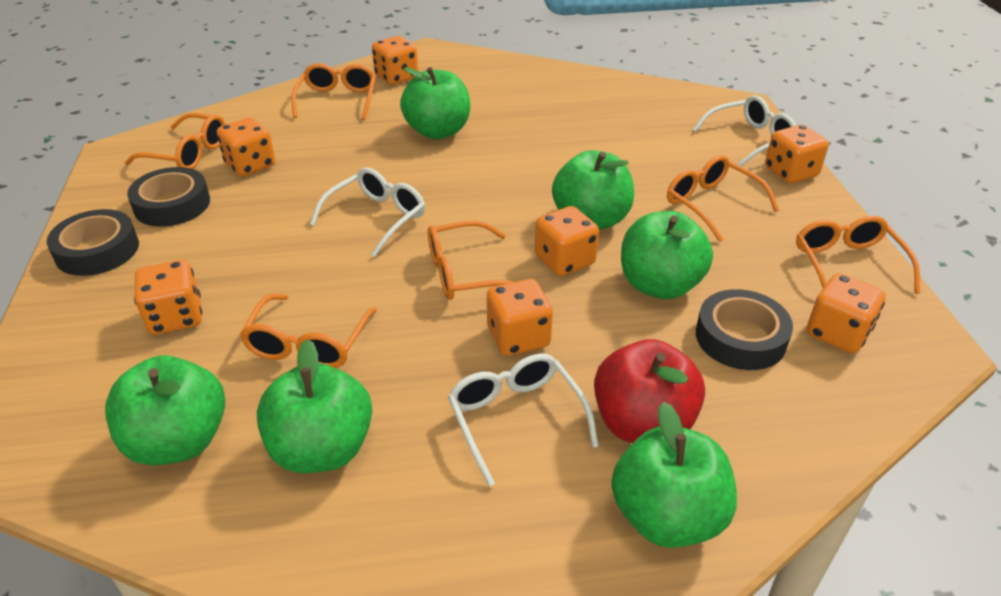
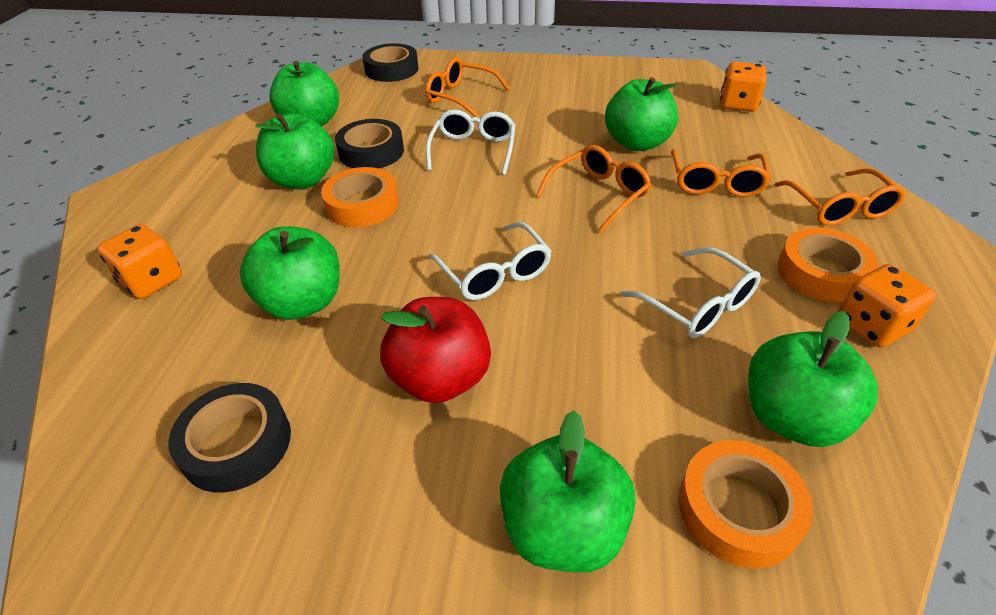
orange dice: 7 -> 3
orange glasses: 6 -> 4
orange tape: 0 -> 3

